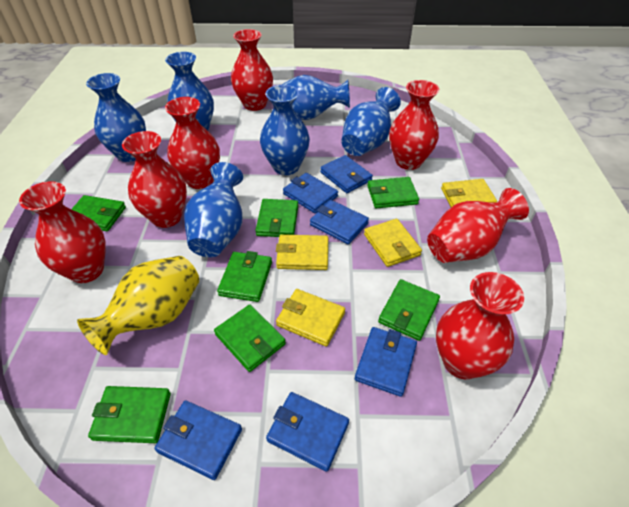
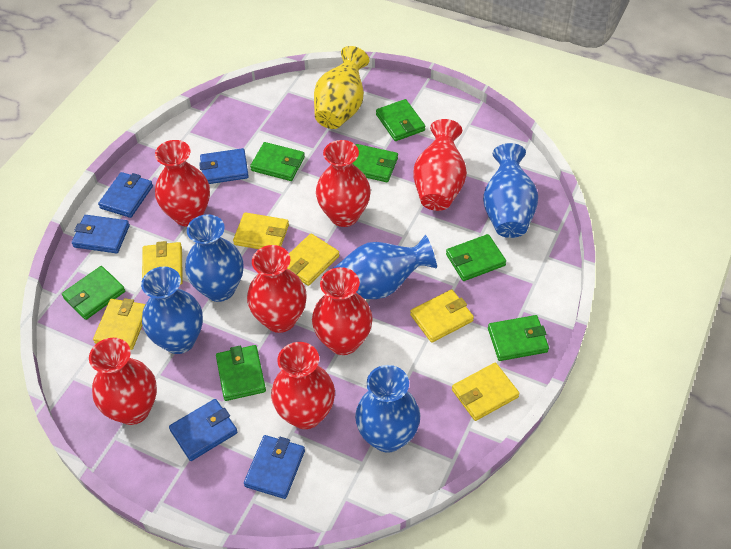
blue vase: 6 -> 5
blue wallet: 6 -> 5
yellow wallet: 4 -> 6

